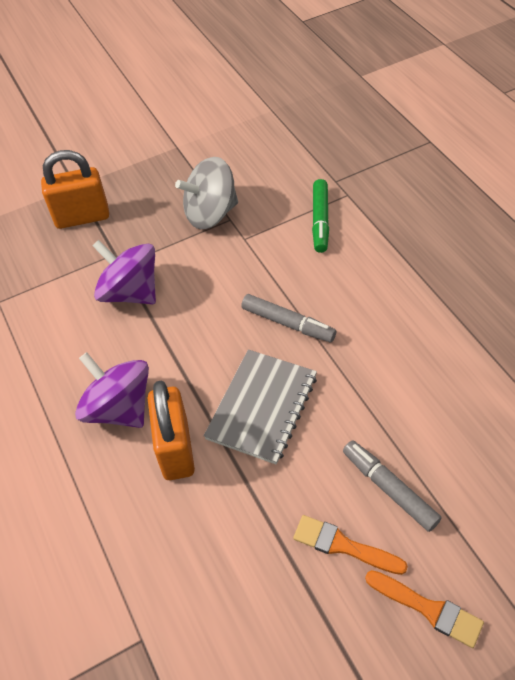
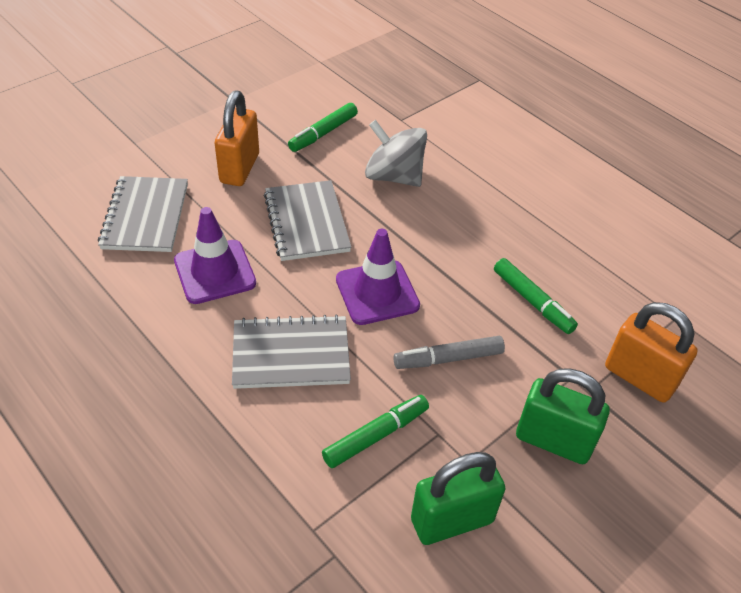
green marker: 1 -> 3
green padlock: 0 -> 2
grey marker: 2 -> 1
grey notebook: 1 -> 3
orange brush: 2 -> 0
purple spinning top: 2 -> 0
purple traffic cone: 0 -> 2

